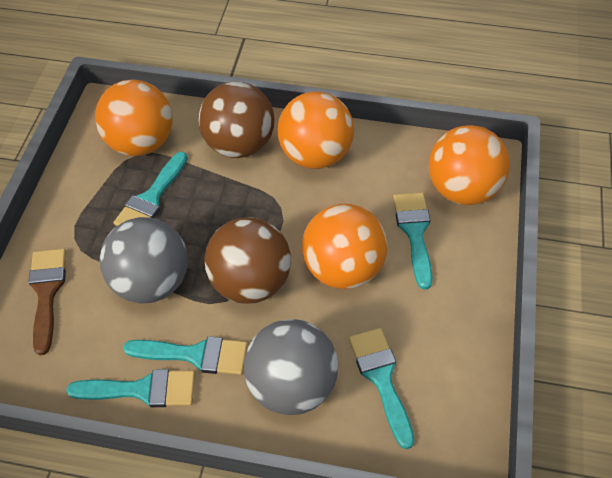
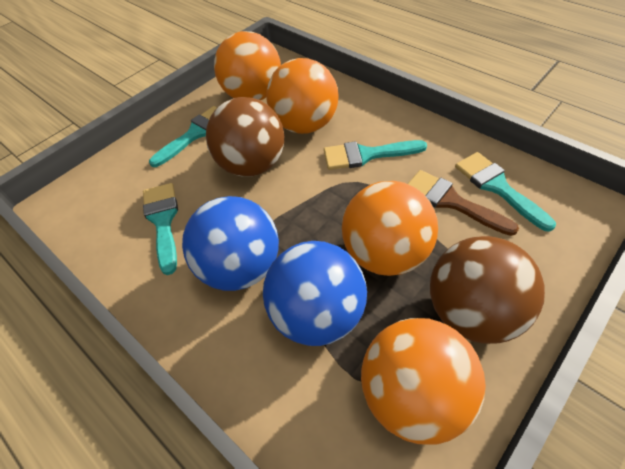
blue ball: 0 -> 2
grey ball: 2 -> 0
turquoise brush: 5 -> 4

